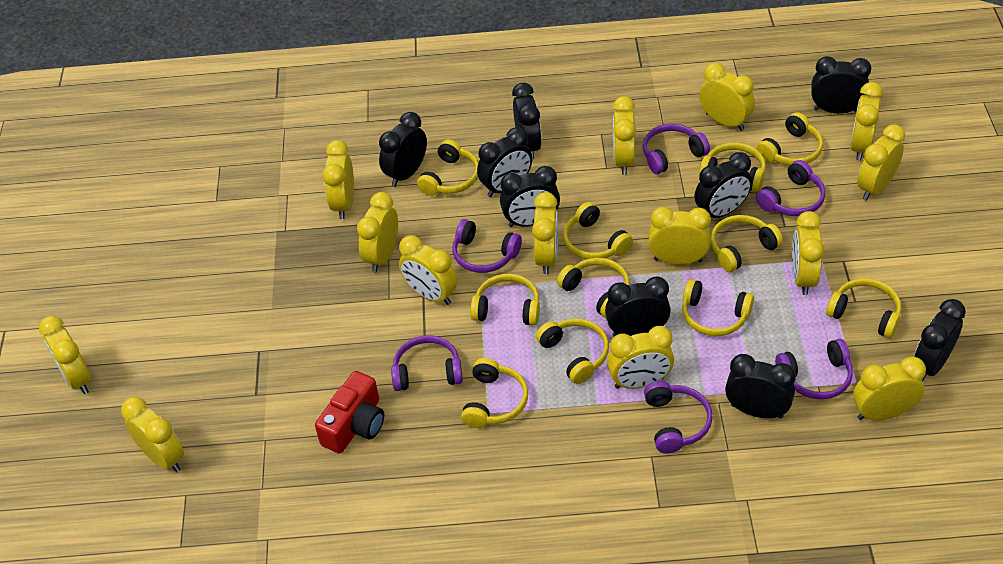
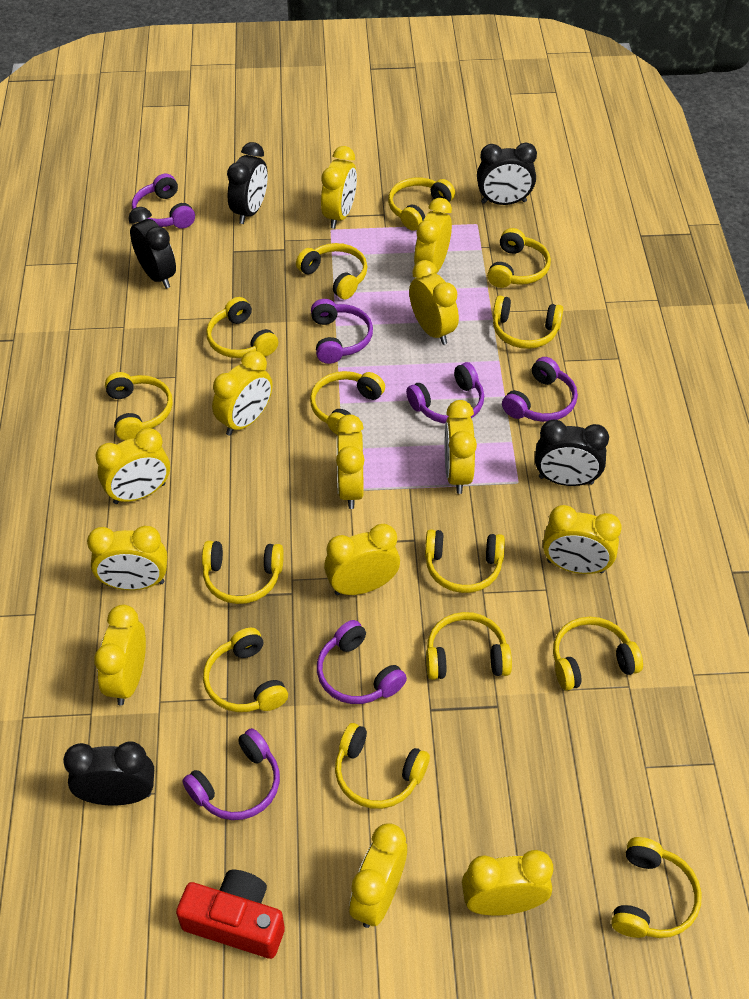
black clock: 9 -> 5
yellow clock: 14 -> 13
yellow headphones: 11 -> 14

